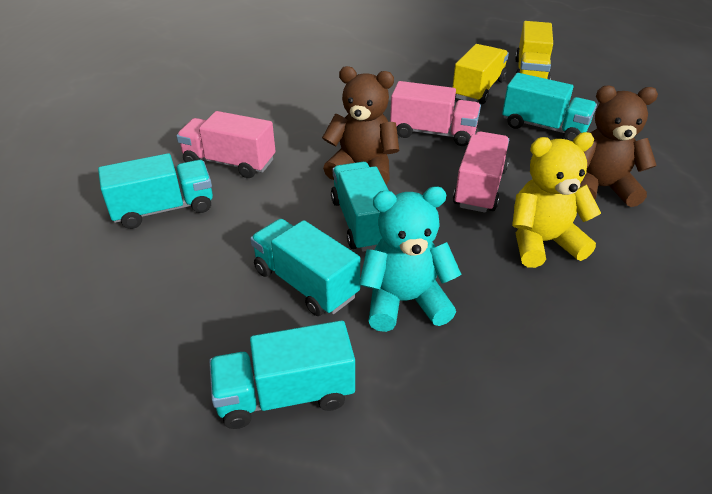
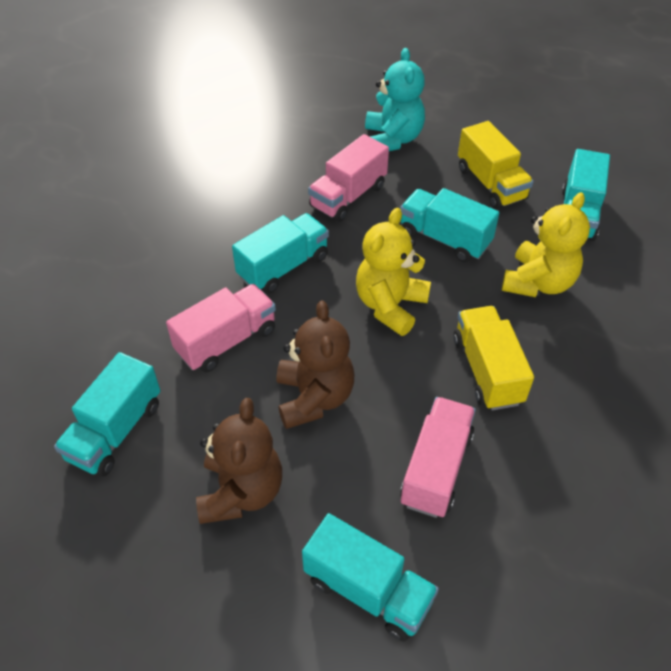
yellow teddy bear: 1 -> 2

